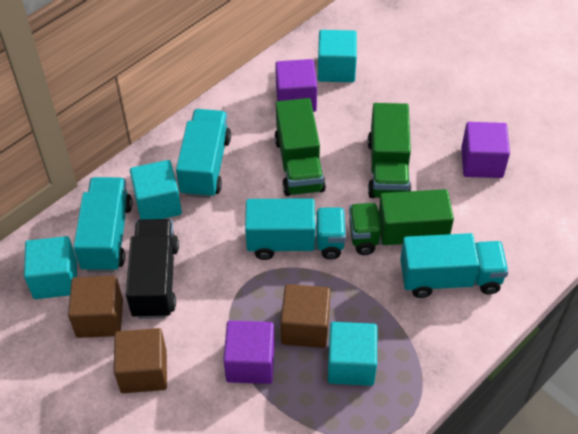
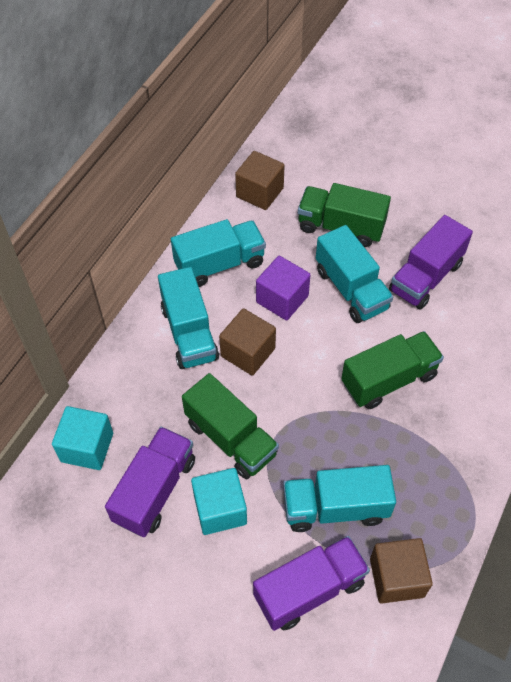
black truck: 1 -> 0
purple cube: 3 -> 1
purple truck: 0 -> 3
turquoise cube: 4 -> 2

